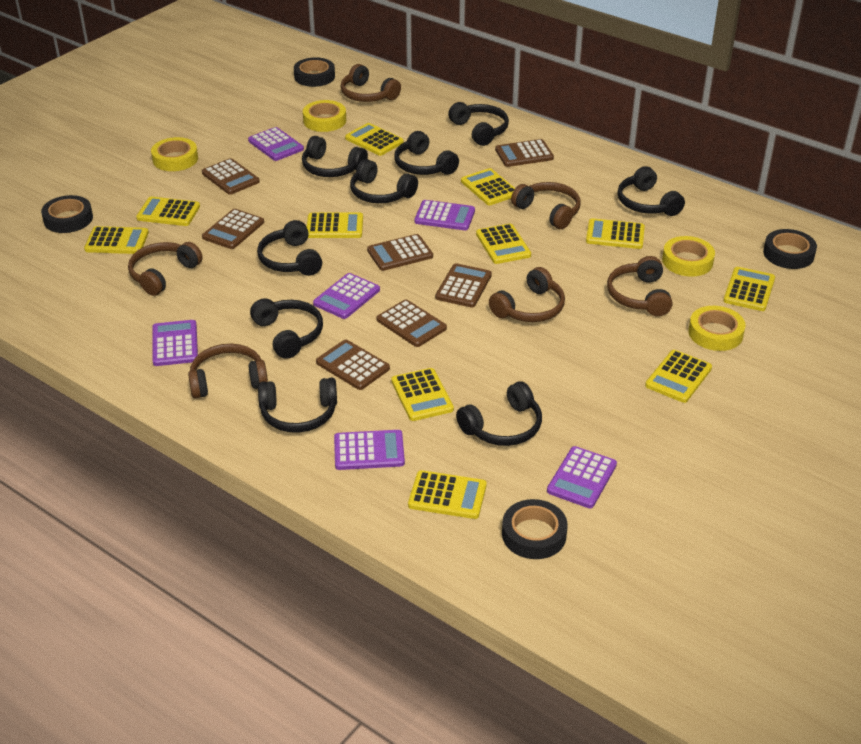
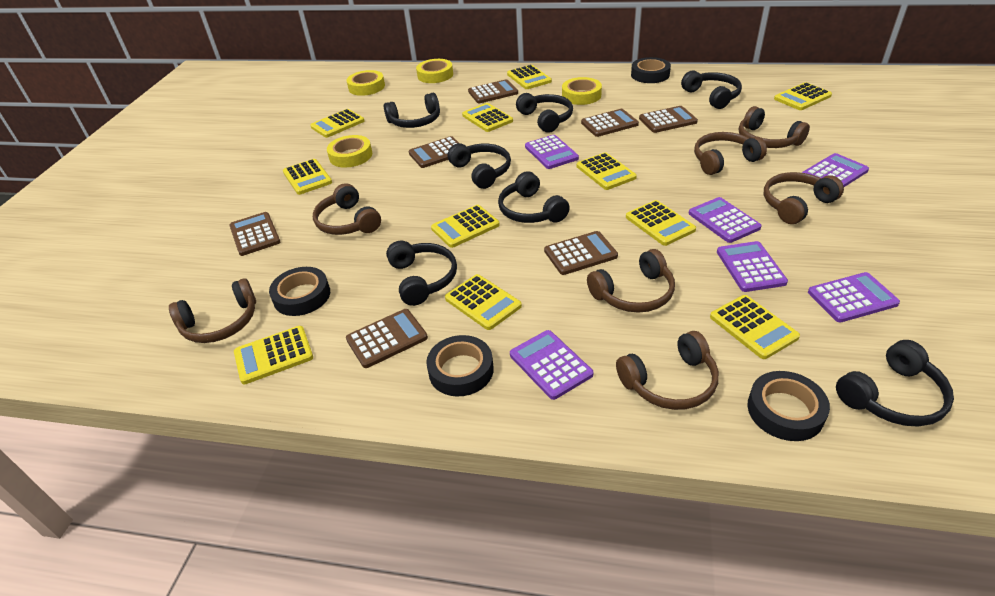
black headphones: 9 -> 7
brown headphones: 6 -> 7

